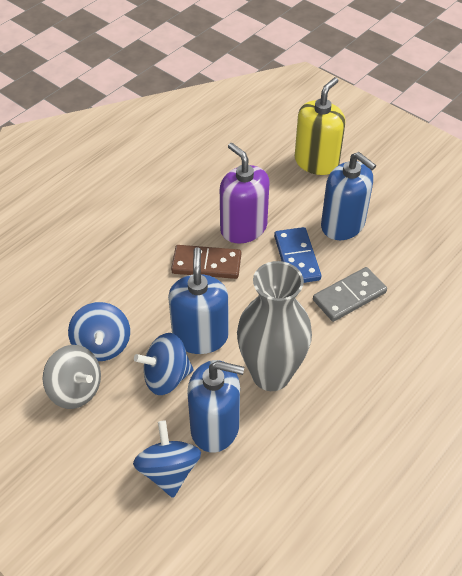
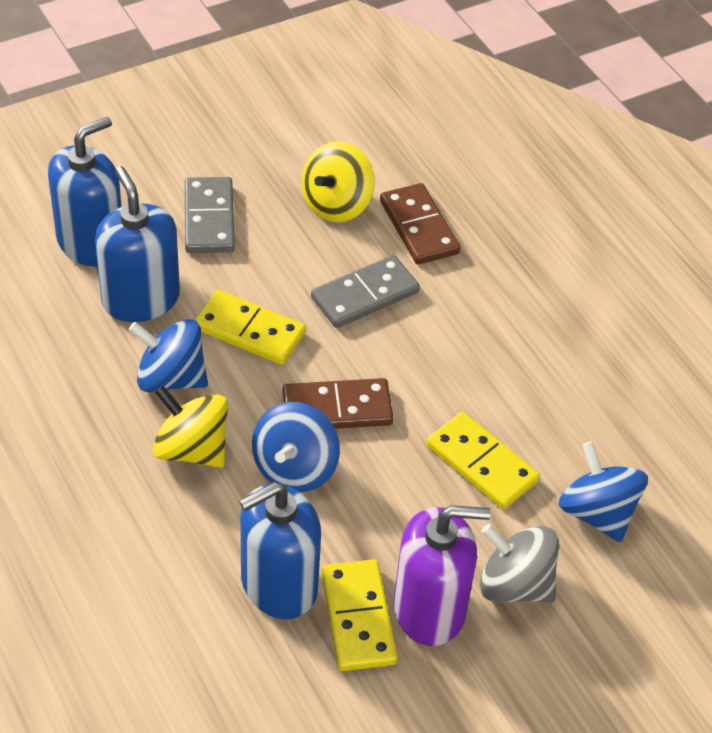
blue domino: 1 -> 0
brown domino: 1 -> 2
grey domino: 1 -> 2
grey vase: 1 -> 0
yellow domino: 0 -> 3
yellow soap dispenser: 1 -> 0
yellow spinning top: 0 -> 2

